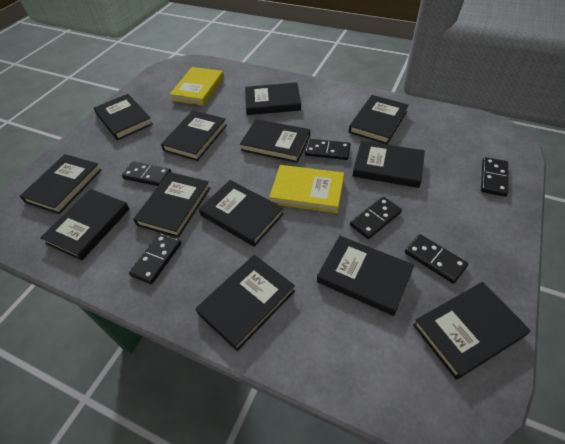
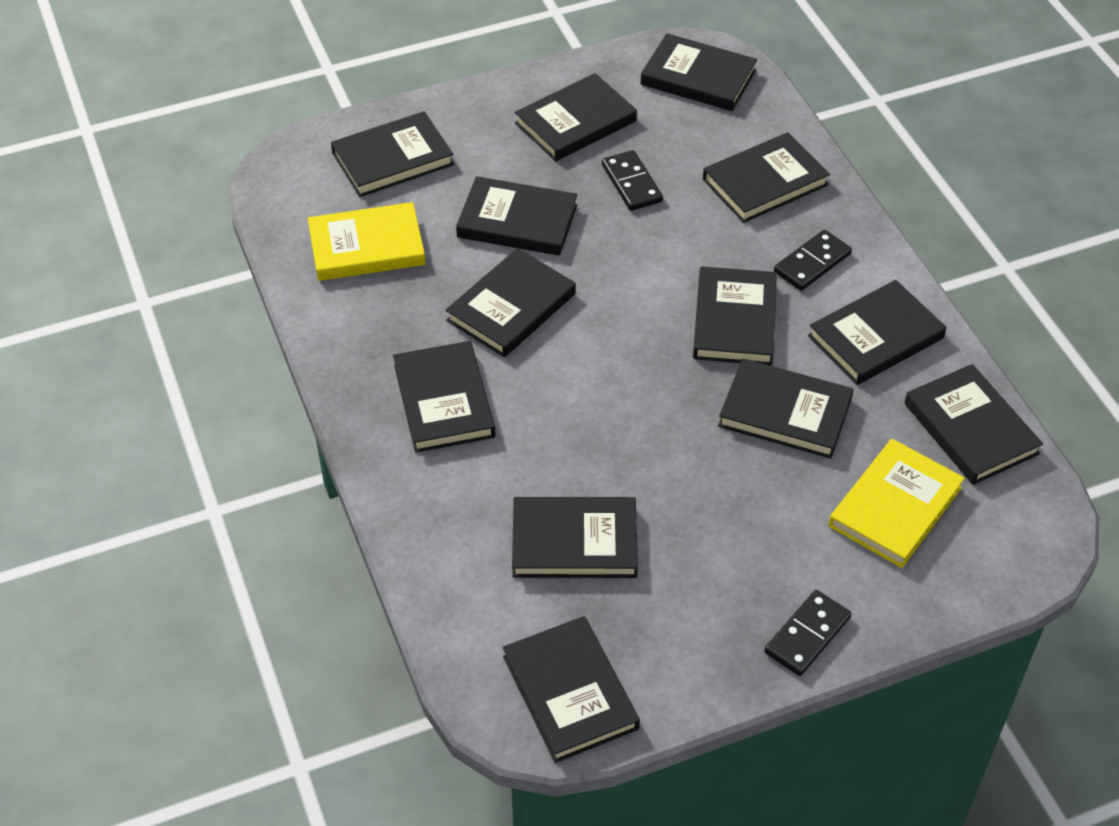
black domino: 6 -> 3

